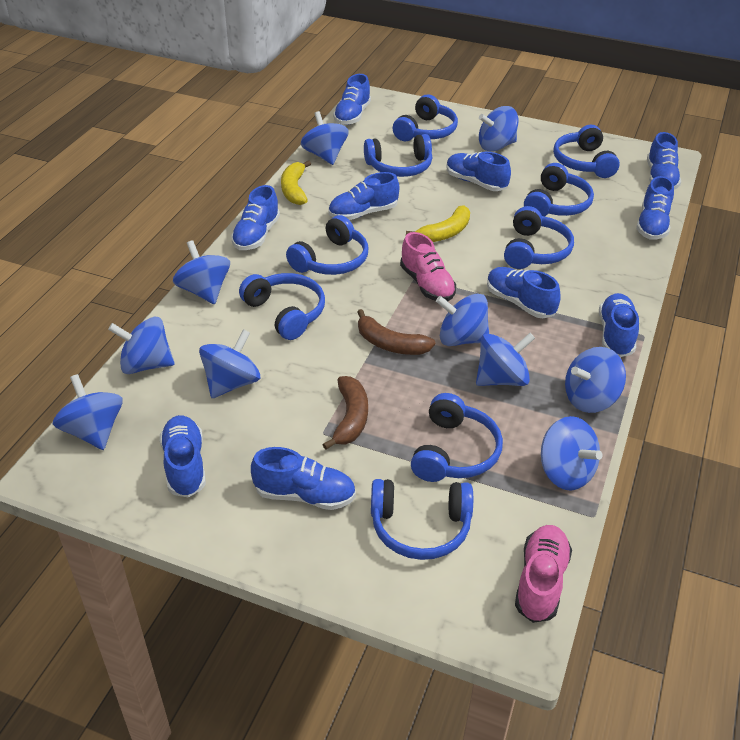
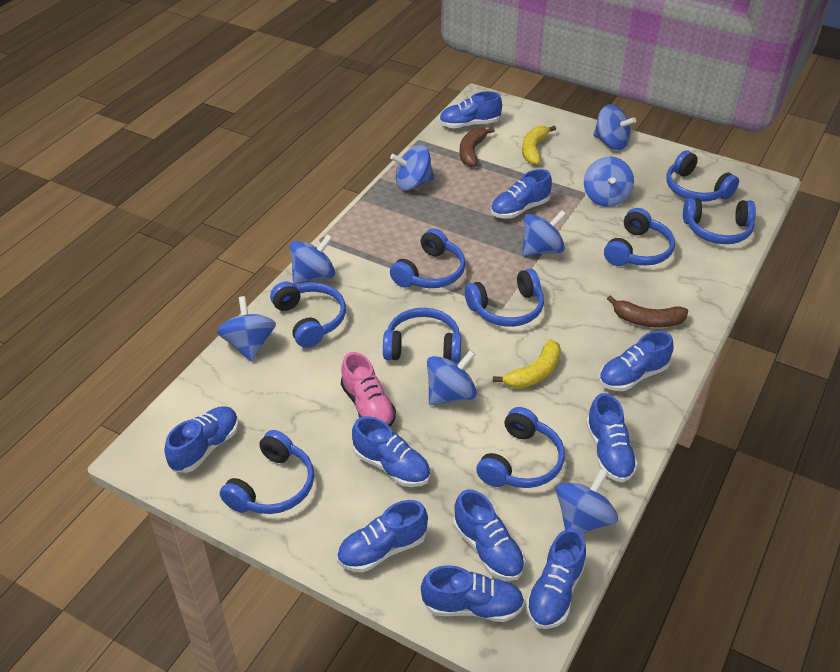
blue spinning top: 10 -> 8
pink shoe: 2 -> 1

